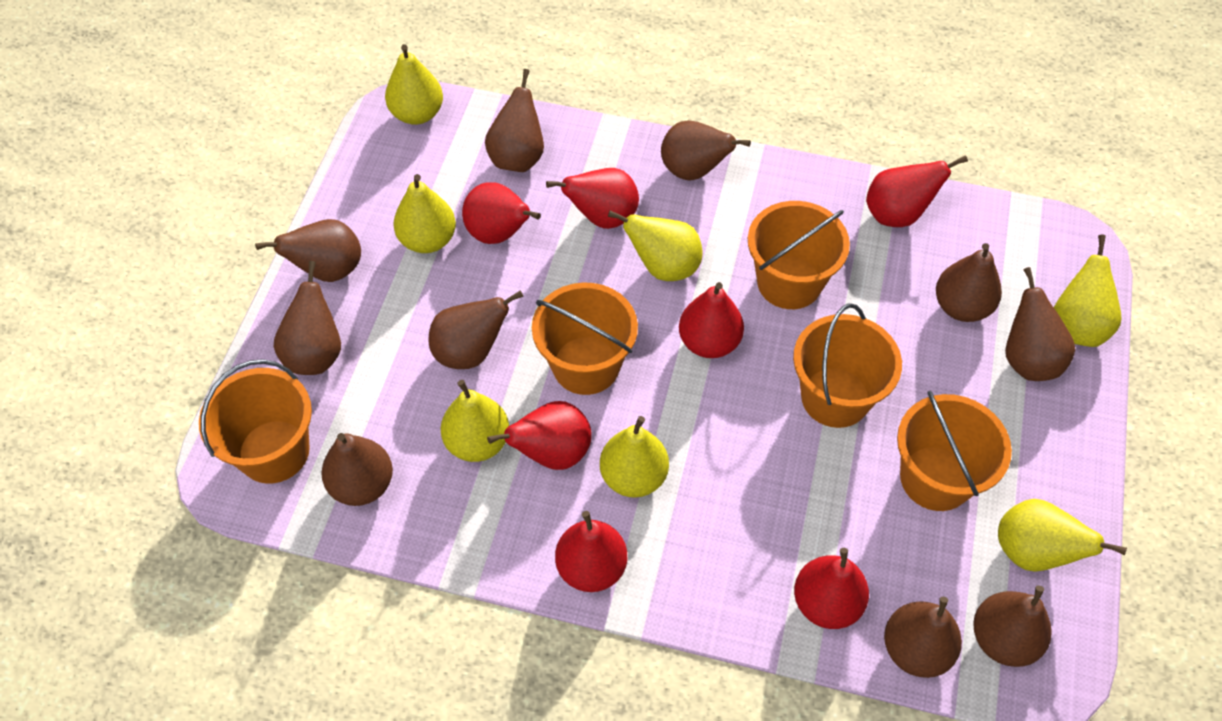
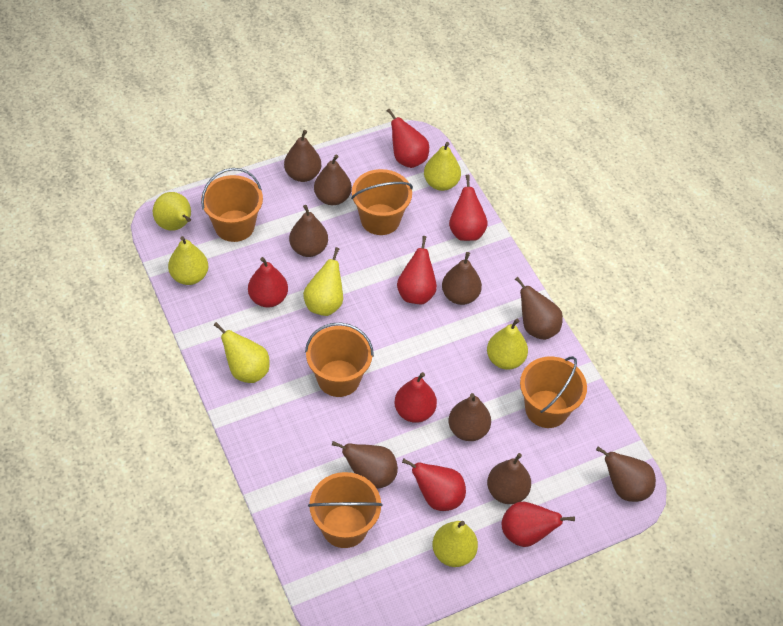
brown pear: 10 -> 9

